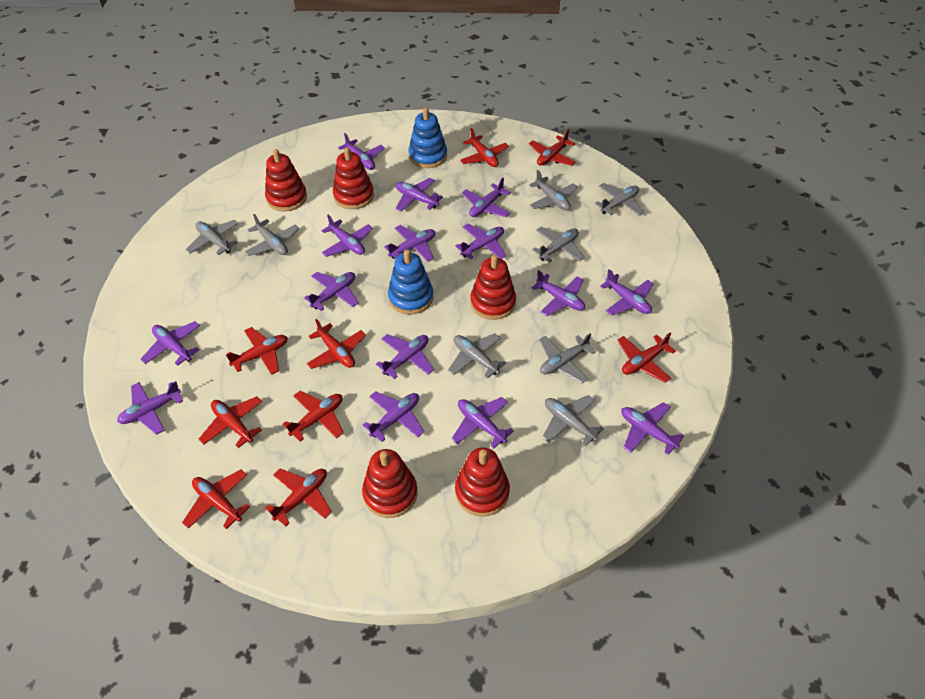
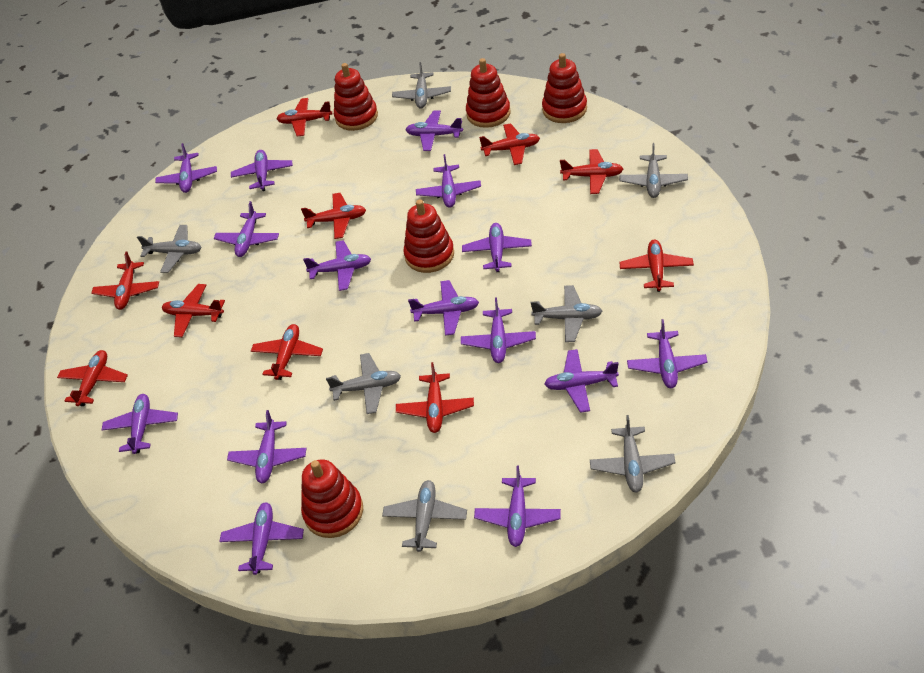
blue stacking toy: 2 -> 0
grey plane: 8 -> 7
red plane: 9 -> 10

